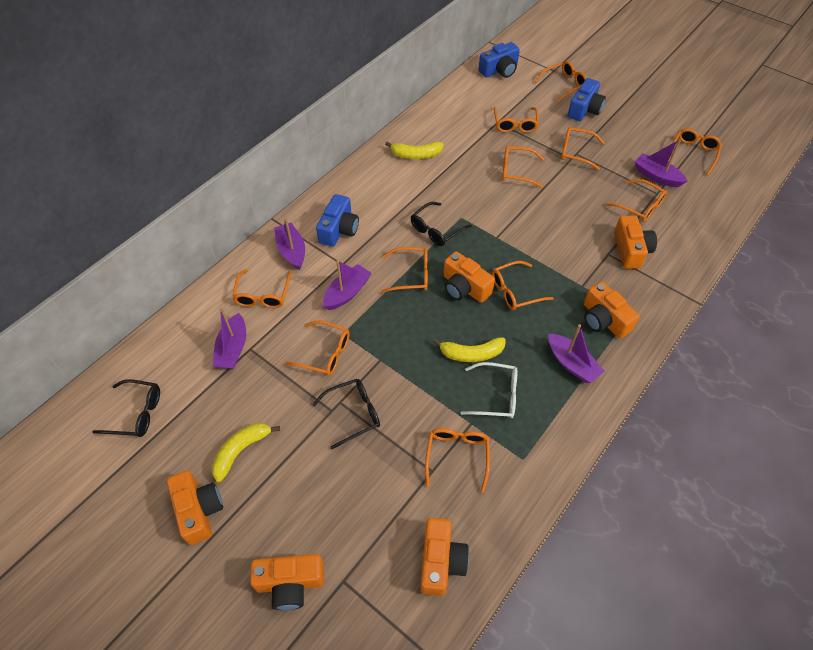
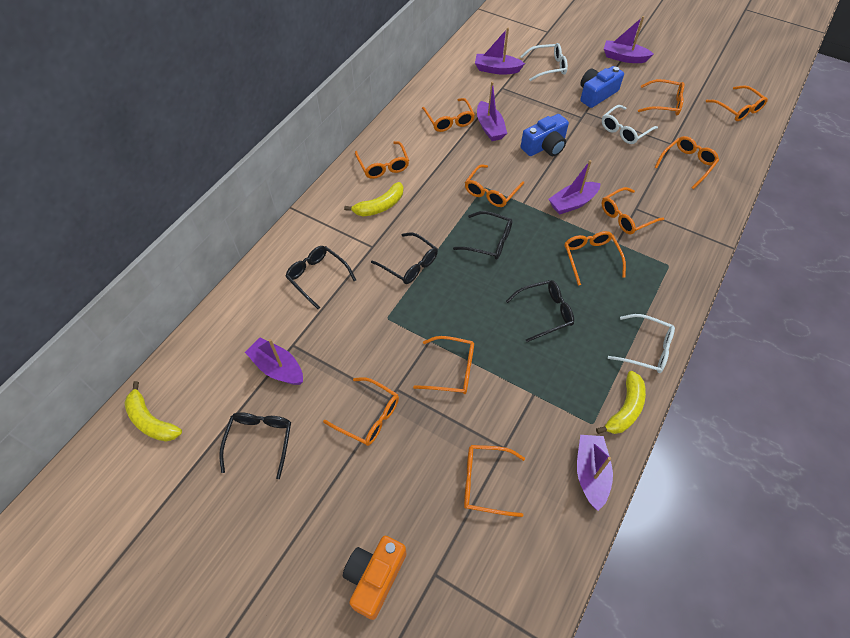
black glasses: 3 -> 5
blue camera: 3 -> 2
orange camera: 6 -> 1
purple boat: 5 -> 6
white glasses: 1 -> 3

